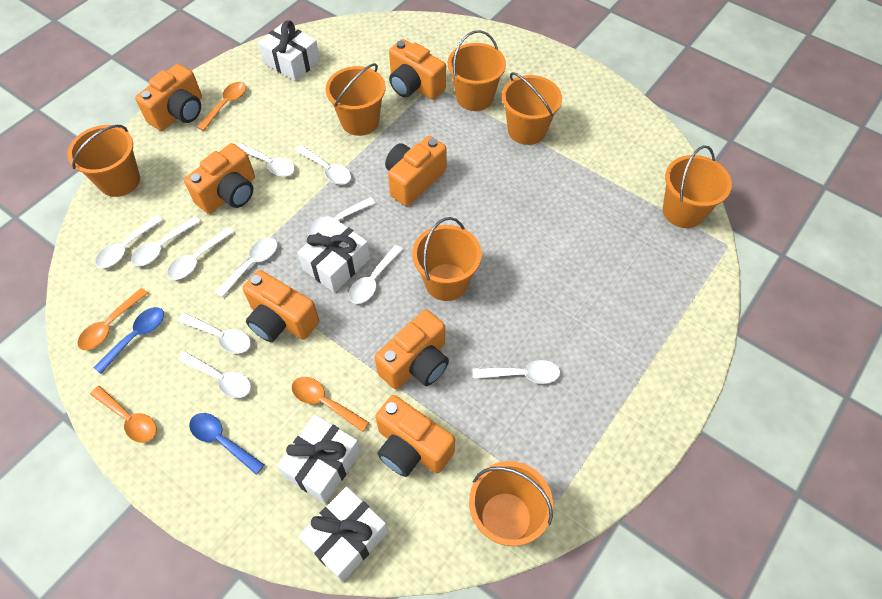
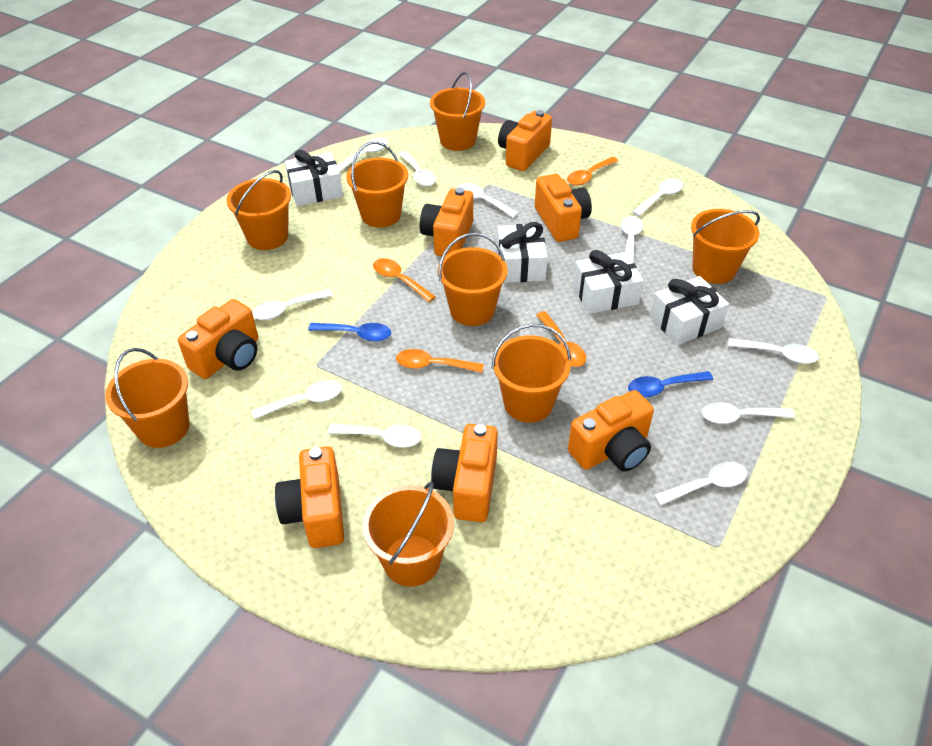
orange bucket: 7 -> 8

